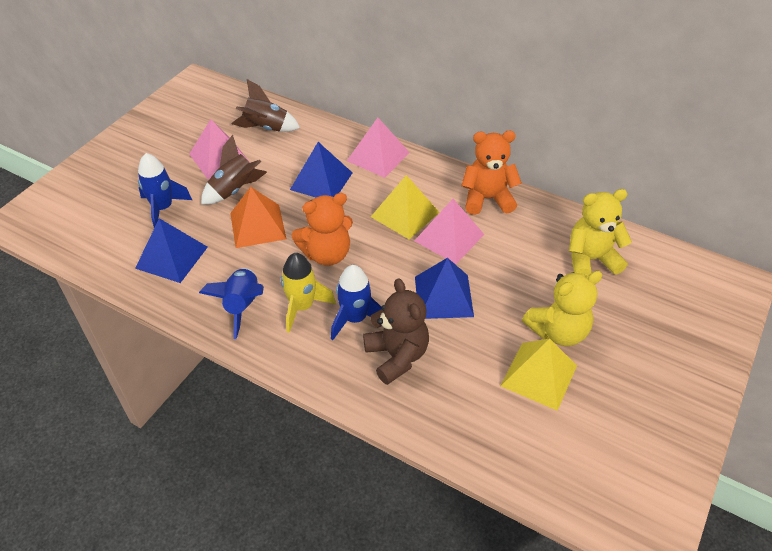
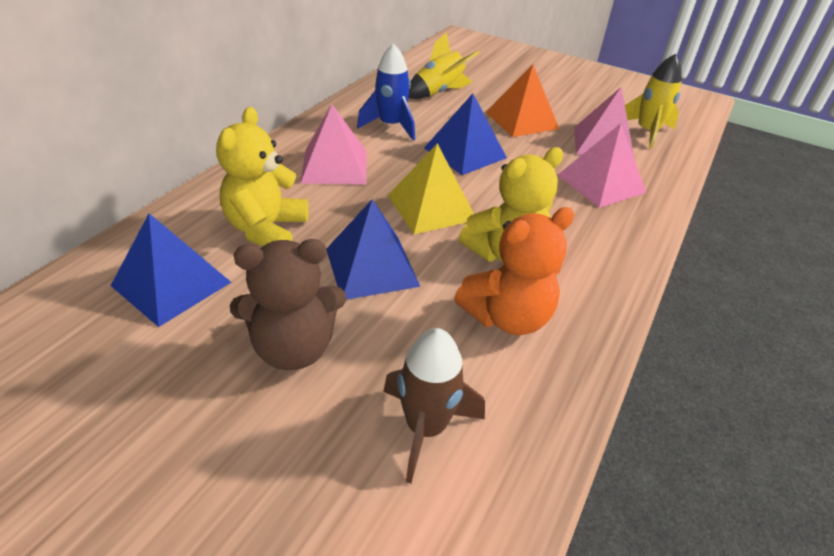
blue rocket: 3 -> 1
brown rocket: 2 -> 1
orange teddy bear: 2 -> 1
yellow pyramid: 2 -> 1
yellow rocket: 1 -> 2

